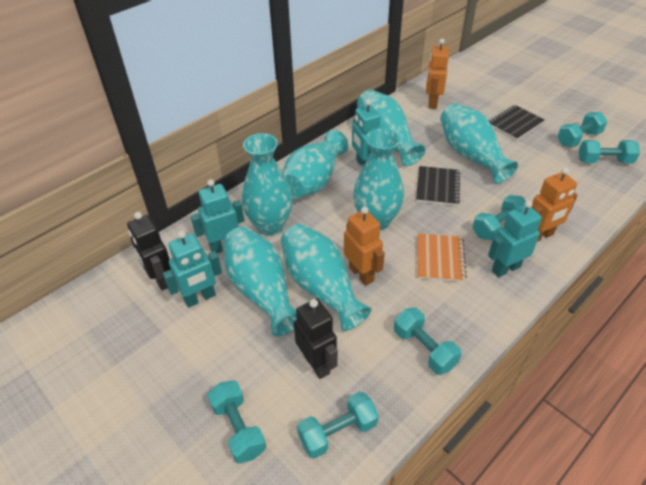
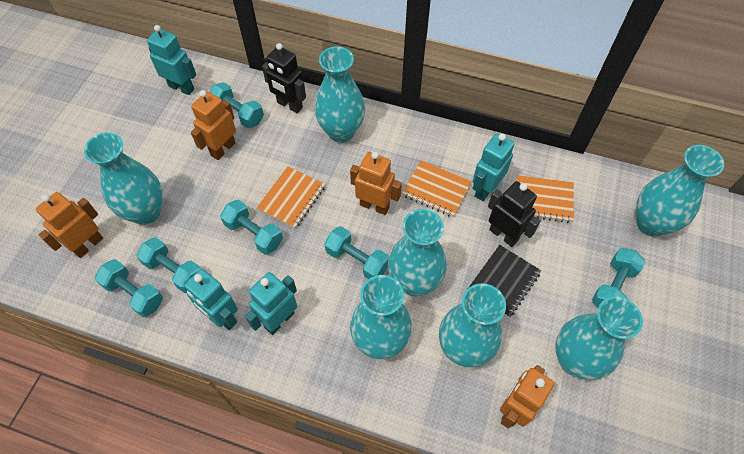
black notebook: 2 -> 1
orange notebook: 1 -> 3
orange robot: 3 -> 4

